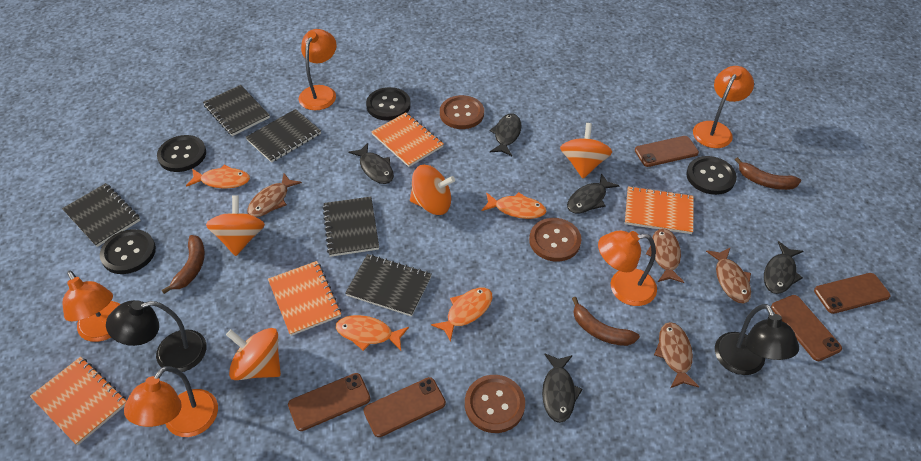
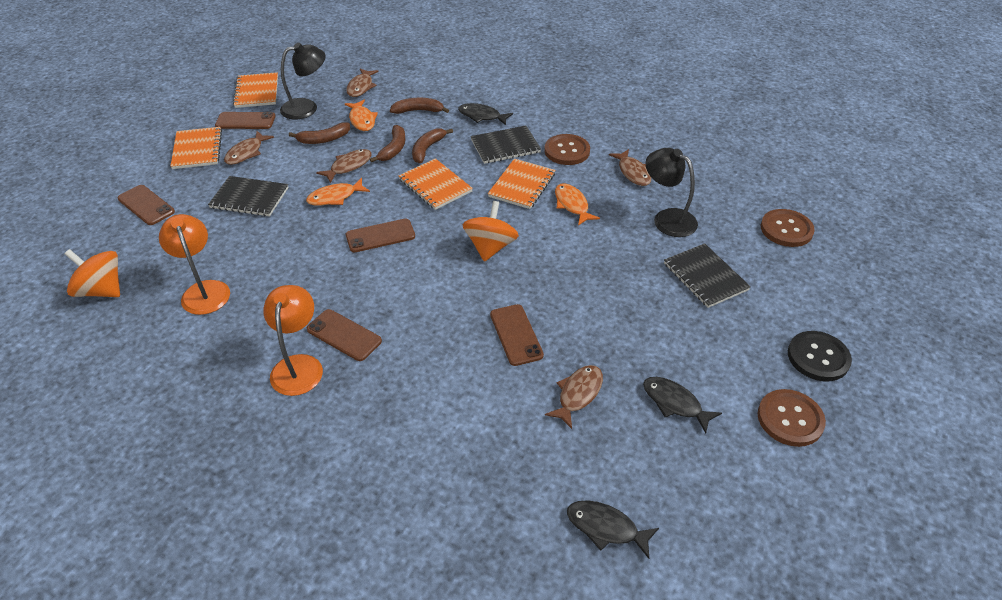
black button: 4 -> 1
black fish: 5 -> 3
black notebook: 5 -> 3
brown banana: 3 -> 4
brown fish: 4 -> 5
orange fish: 4 -> 3
orange lamp: 5 -> 2
orange spinning top: 4 -> 2

